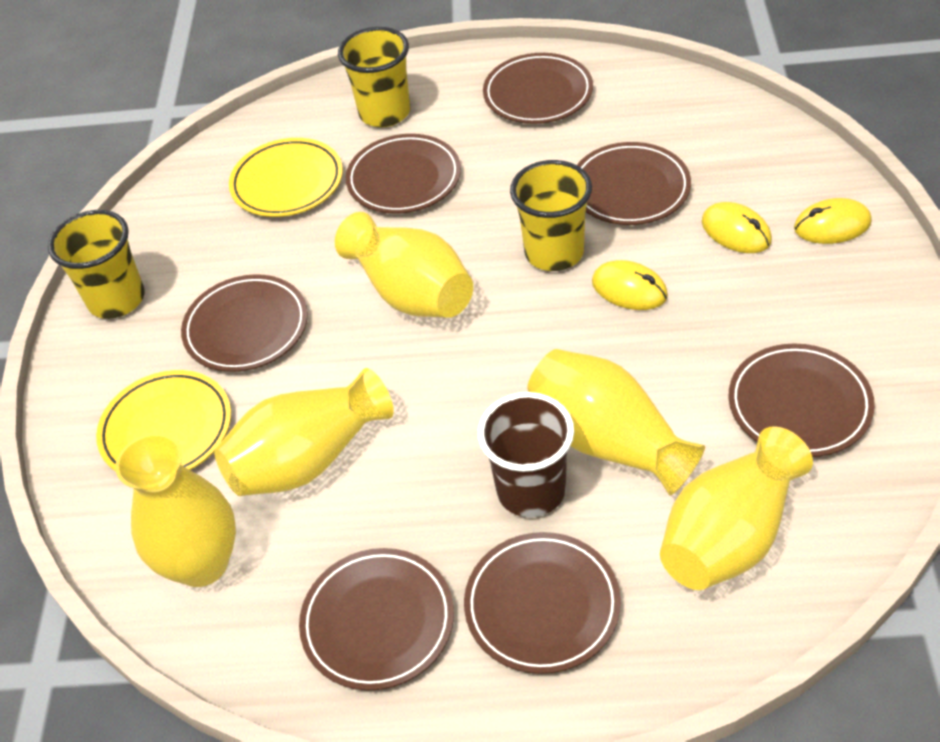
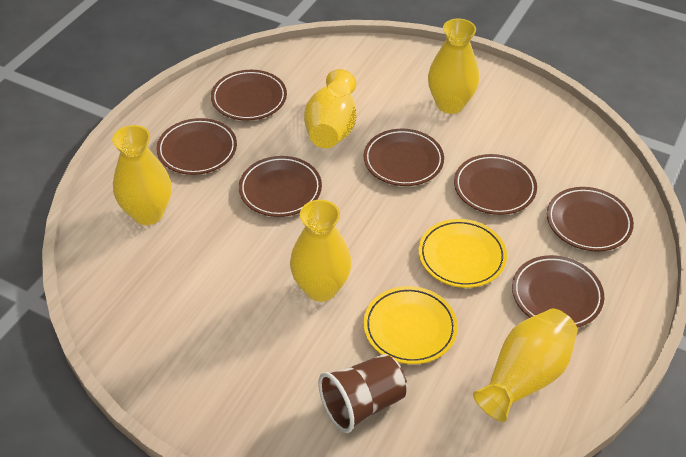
yellow cup: 3 -> 0
yellow mouse: 3 -> 0

